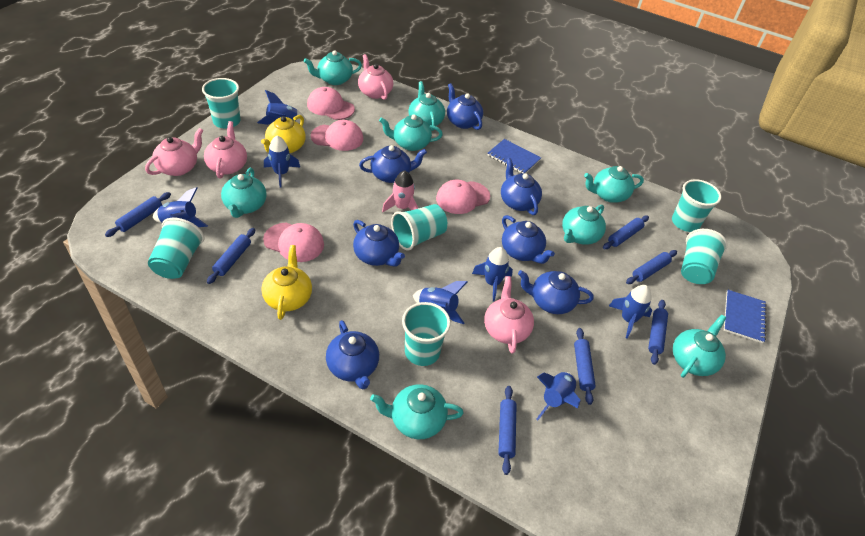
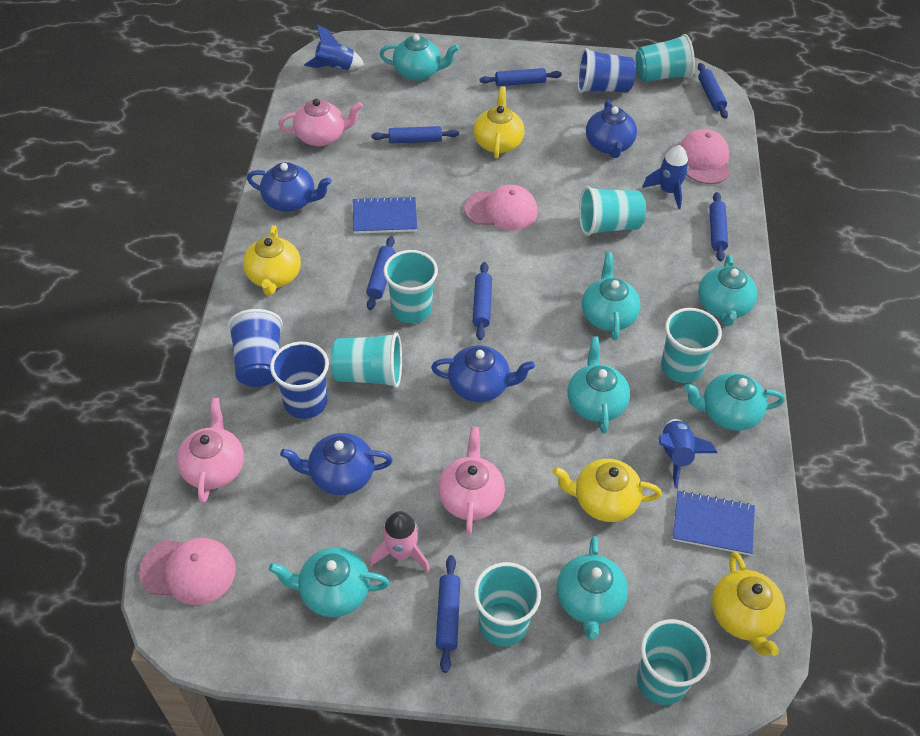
blue cup: 0 -> 3
blue rocket: 7 -> 3
blue teapot: 7 -> 4
pink cap: 4 -> 3
pink teapot: 4 -> 3
turquoise cup: 6 -> 7
turquoise teapot: 8 -> 7
yellow teapot: 2 -> 4

